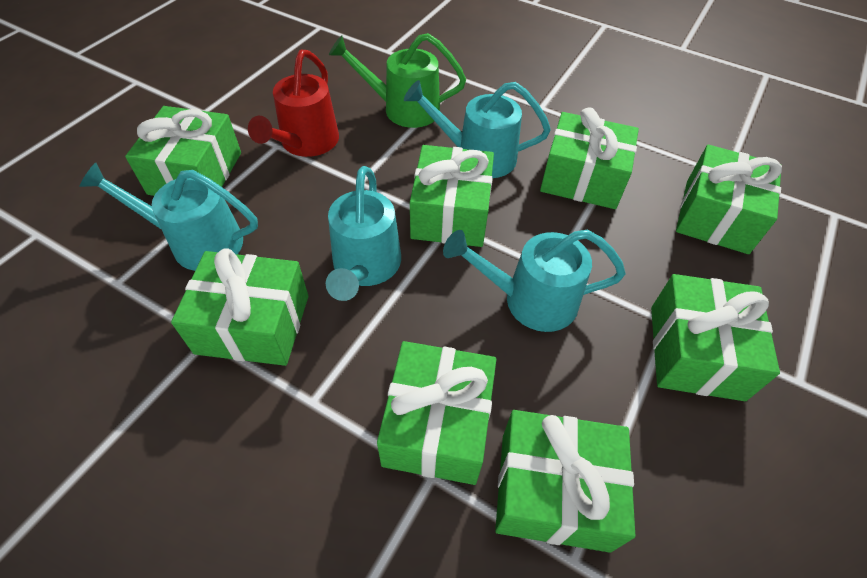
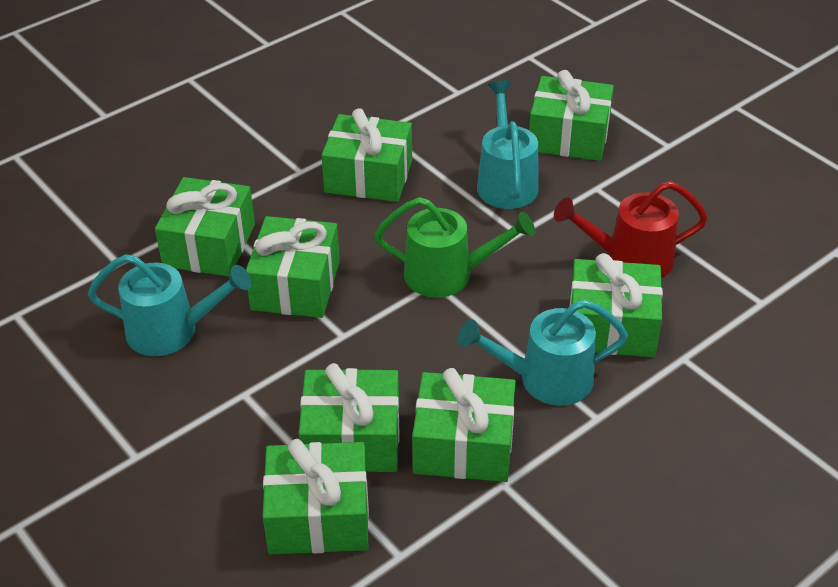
turquoise watering can: 4 -> 3

